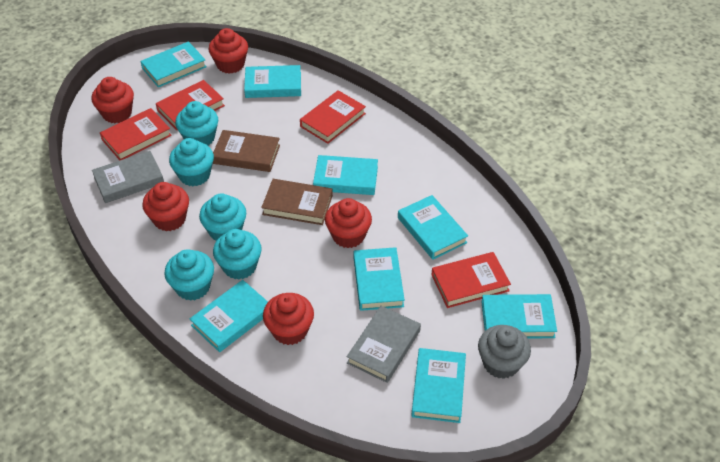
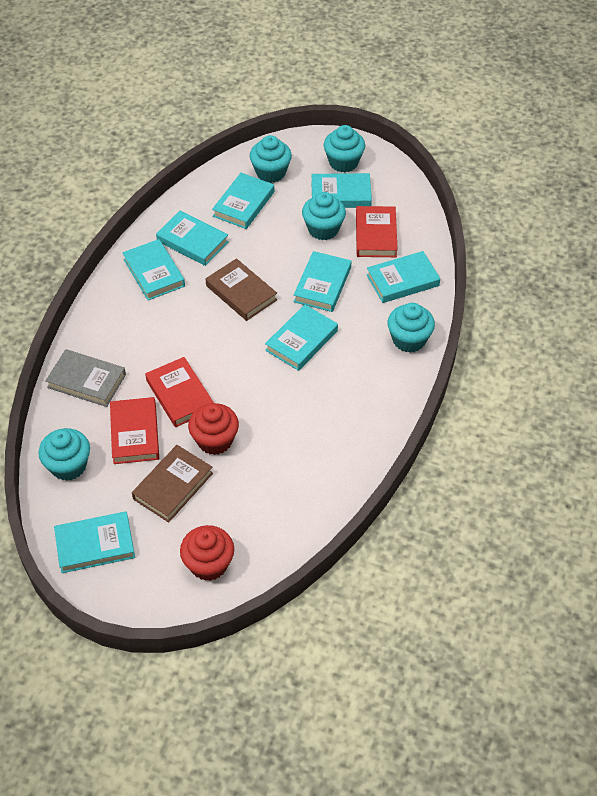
grey book: 2 -> 1
grey cupcake: 1 -> 0
red book: 4 -> 3
red cupcake: 5 -> 2

